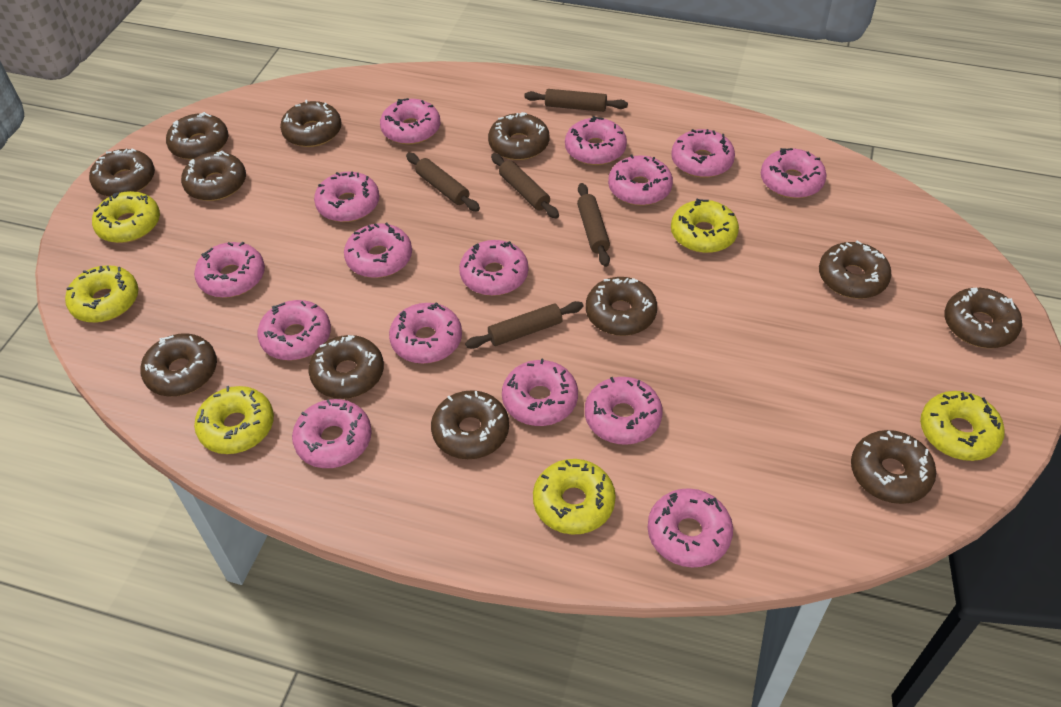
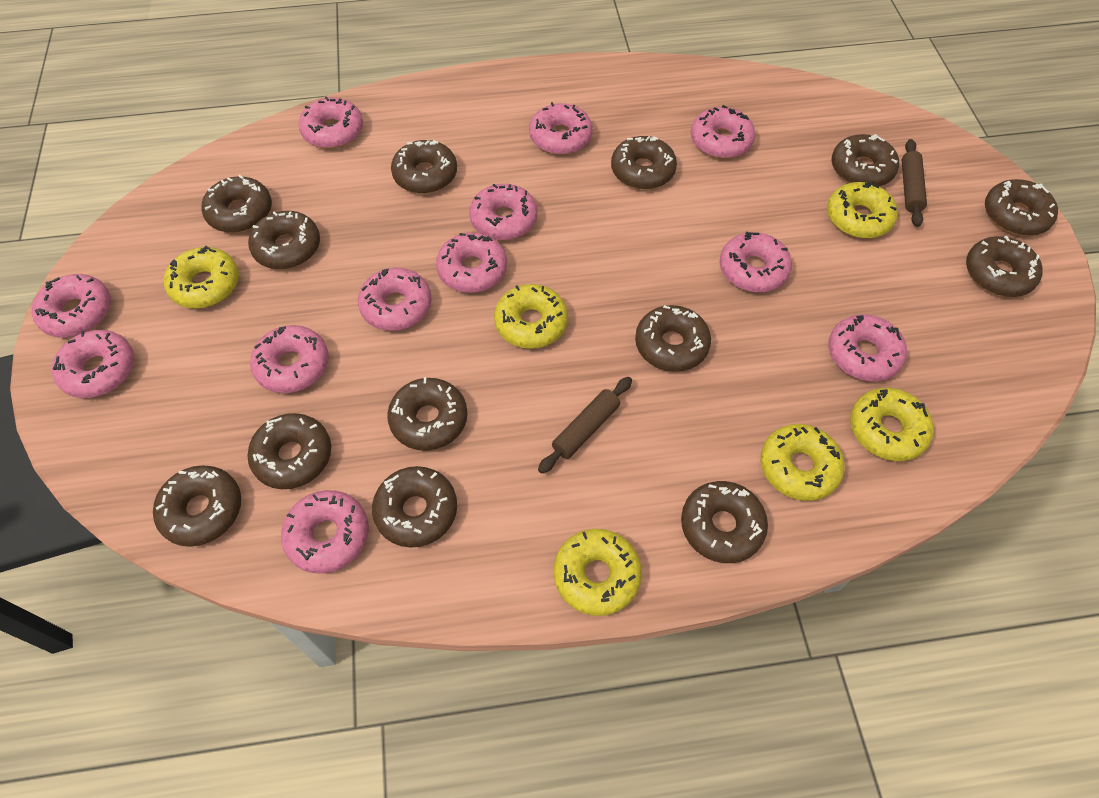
brown donut: 12 -> 13
brown rolling pin: 5 -> 2
pink donut: 15 -> 12

